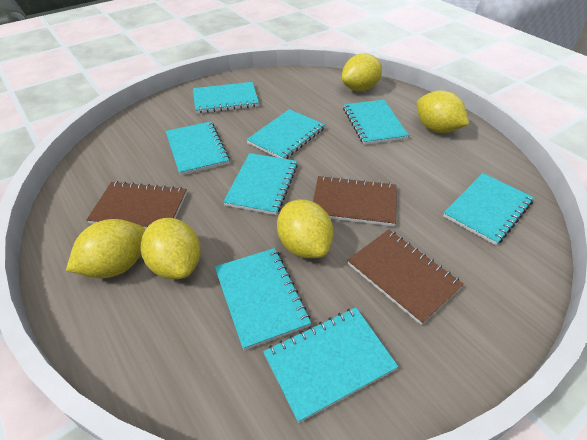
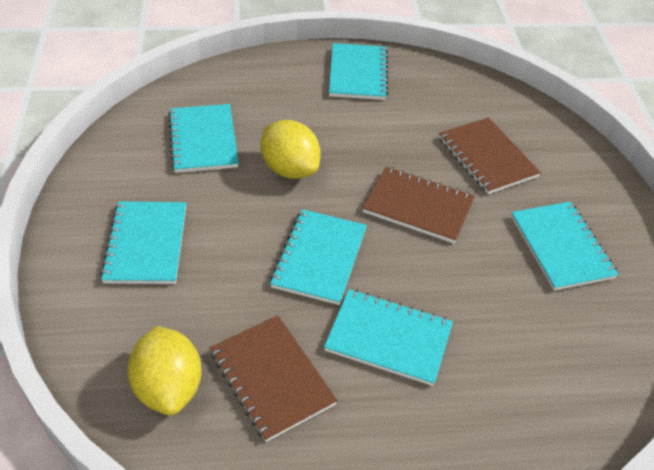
turquoise notebook: 8 -> 6
yellow lemon: 5 -> 2

